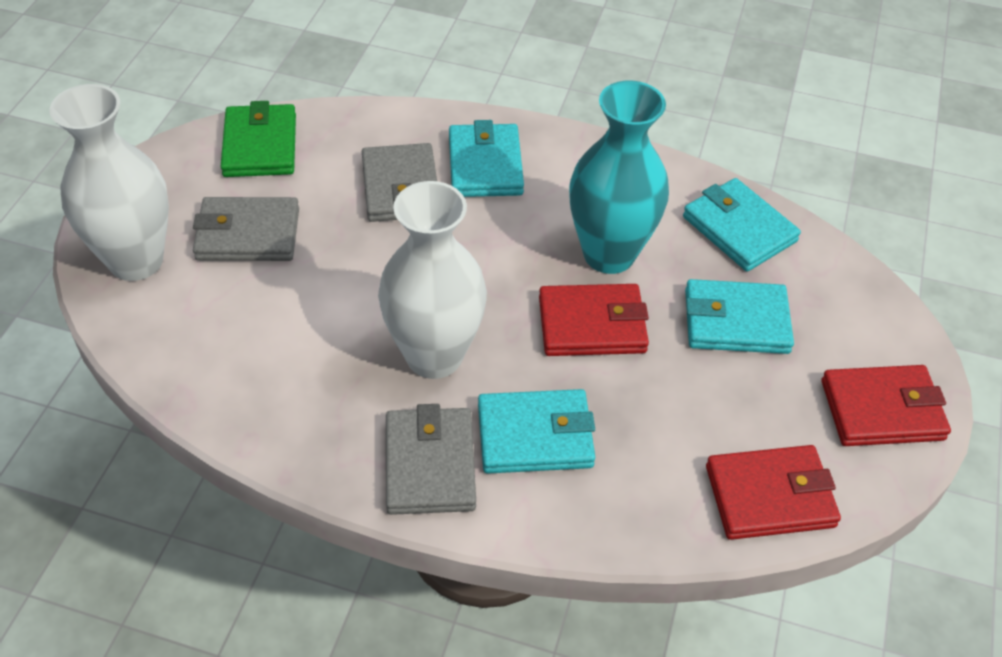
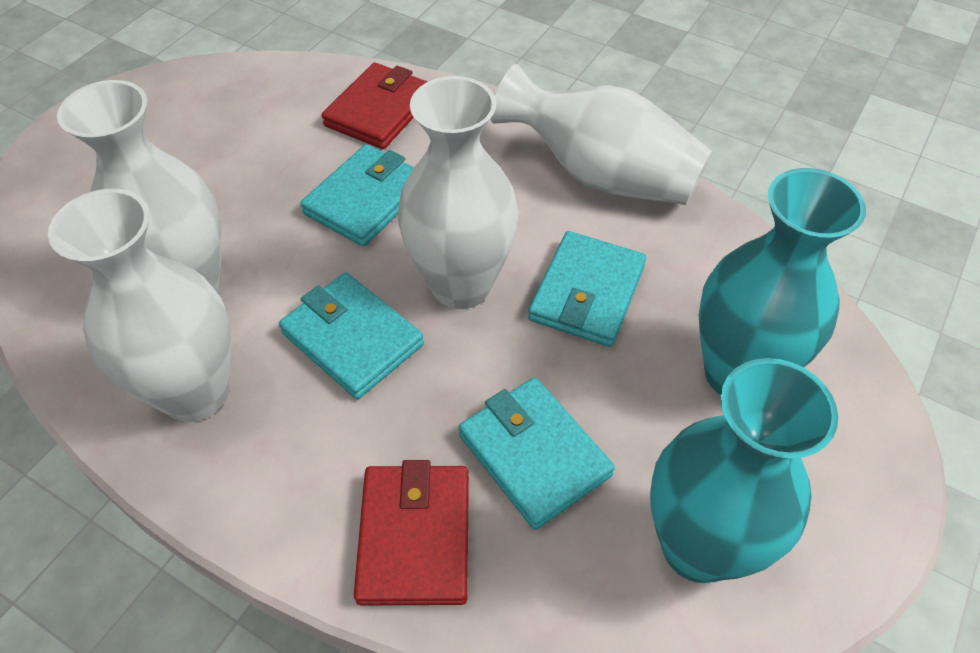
green wallet: 1 -> 0
grey wallet: 3 -> 0
red wallet: 3 -> 2
turquoise vase: 1 -> 2
white vase: 2 -> 4

